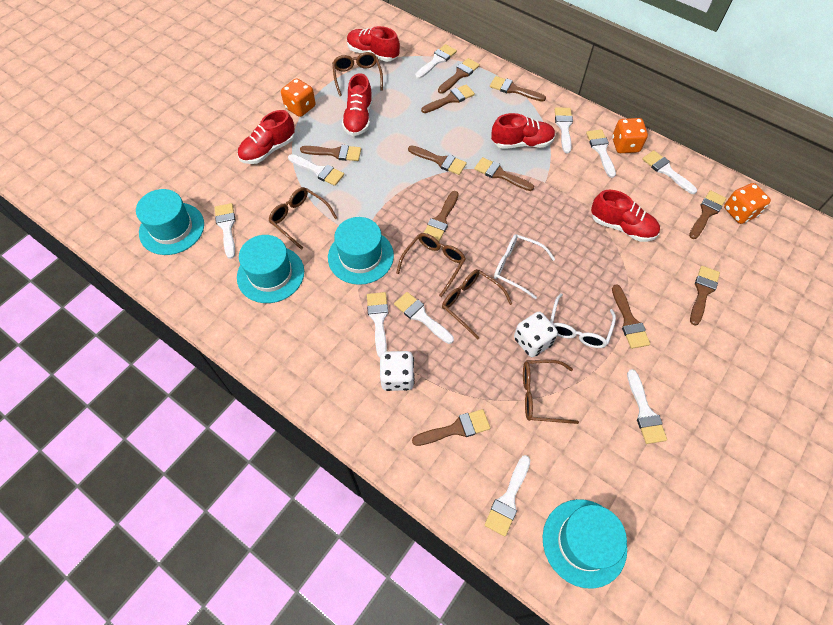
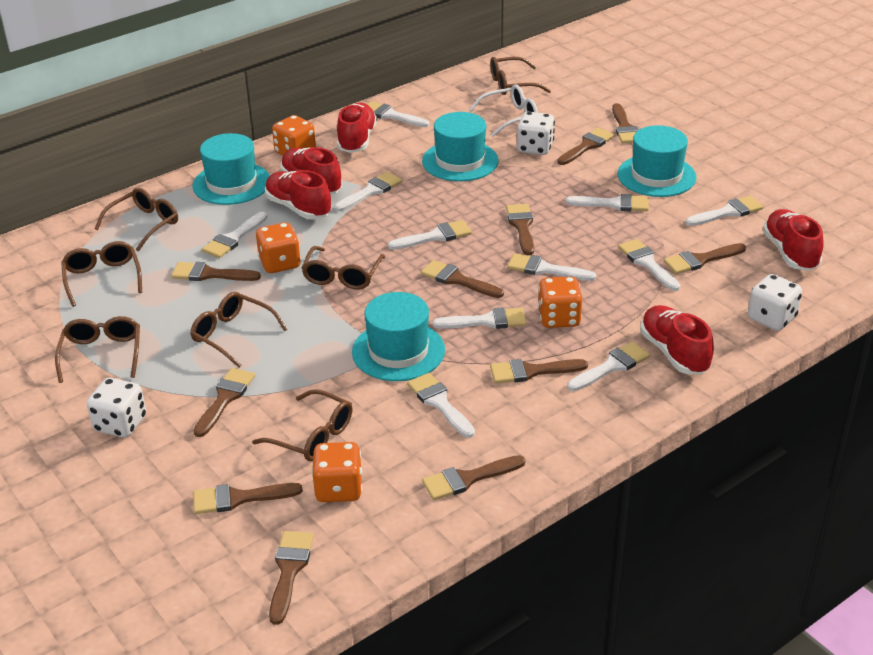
brown glasses: 5 -> 7
orange dice: 3 -> 4
white brush: 10 -> 11
white dice: 2 -> 3
white glasses: 2 -> 1

